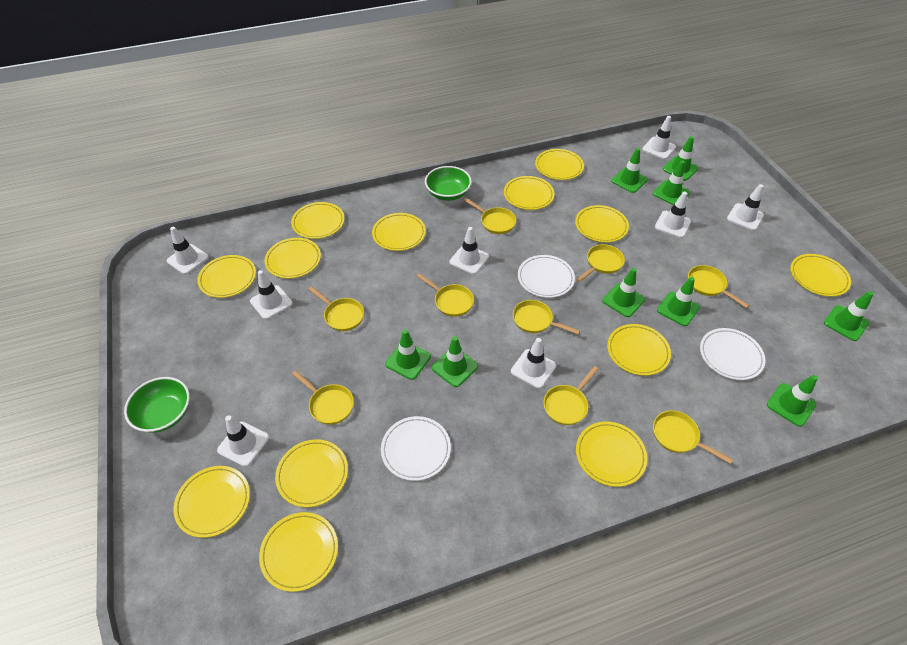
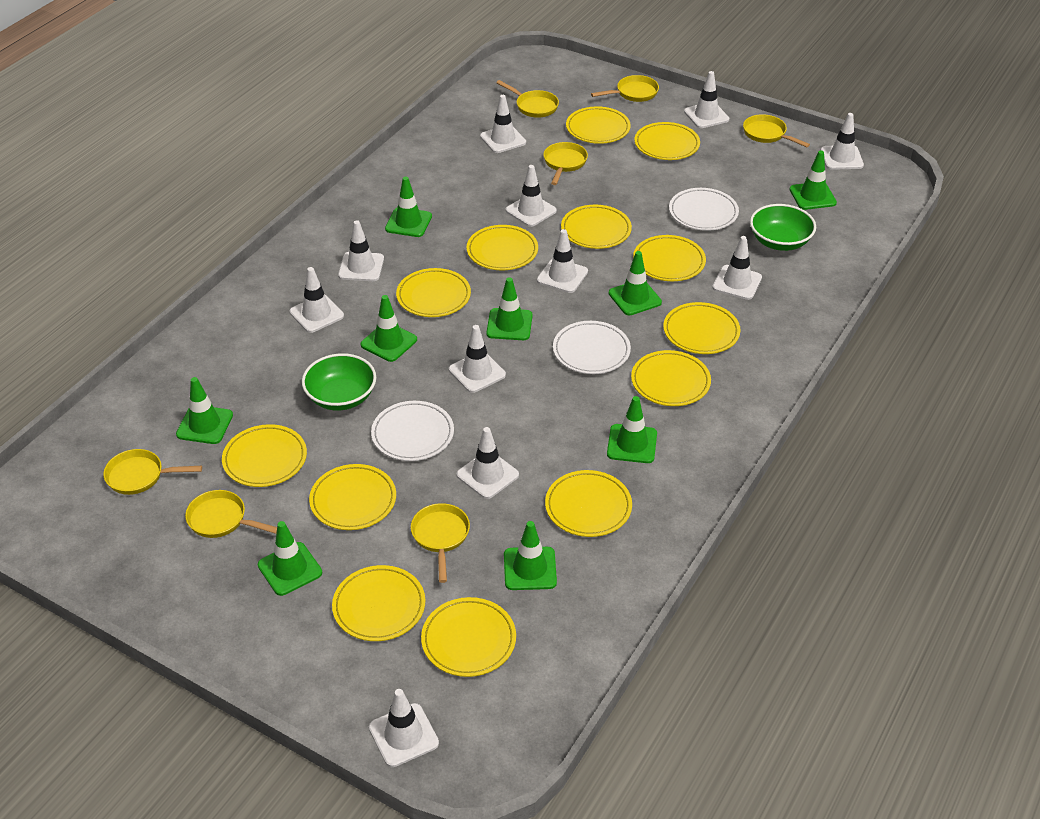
white traffic cone: 8 -> 11
yellow pan: 9 -> 7

